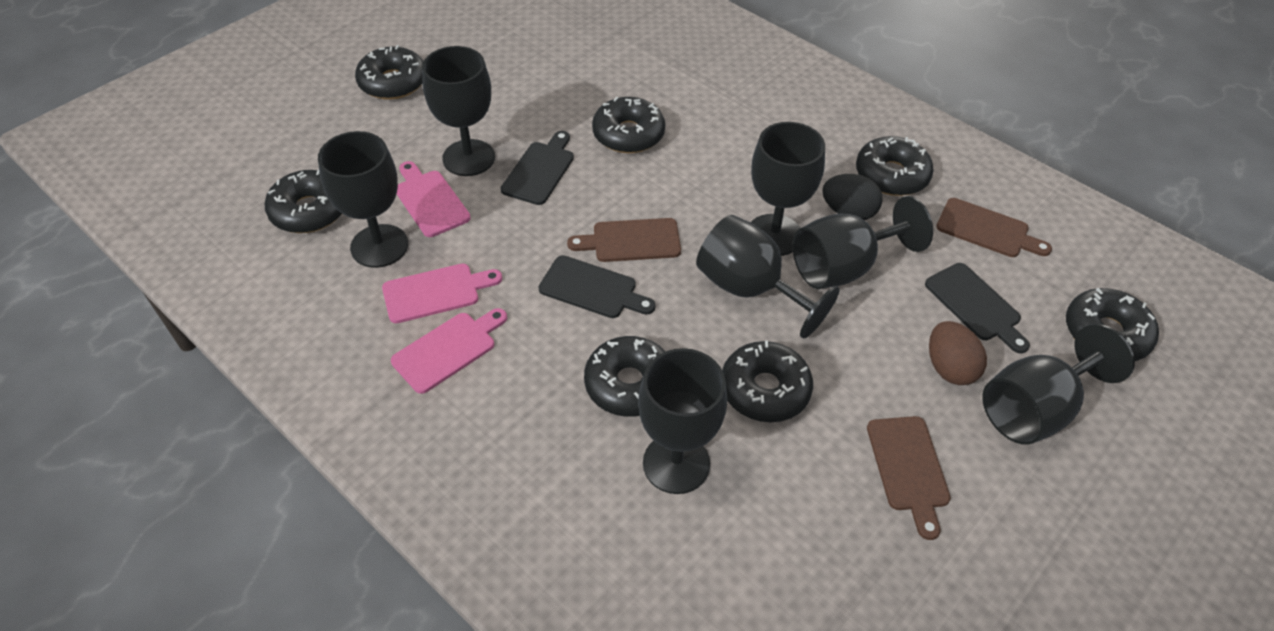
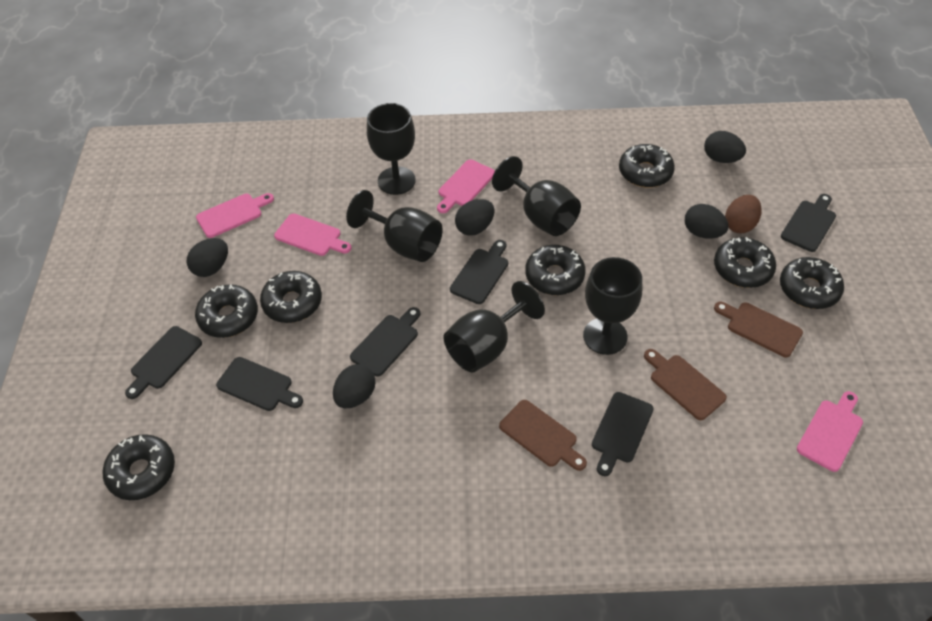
black cutting board: 3 -> 6
black egg: 1 -> 5
black goblet: 7 -> 5
pink cutting board: 3 -> 4

